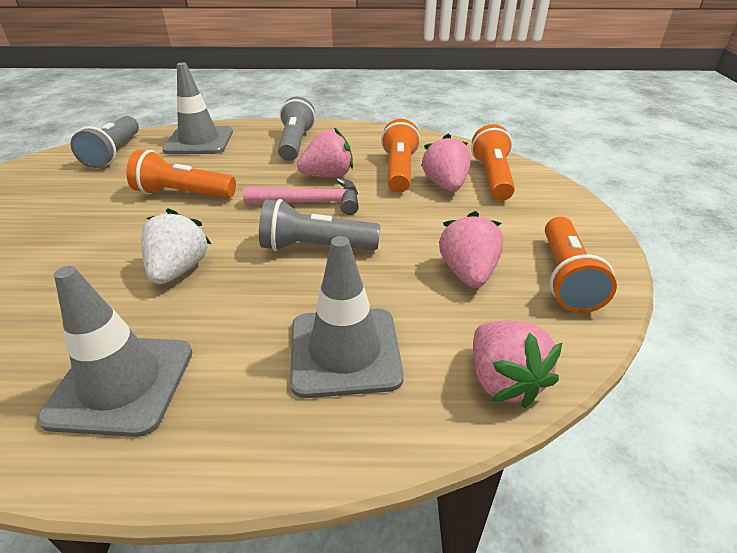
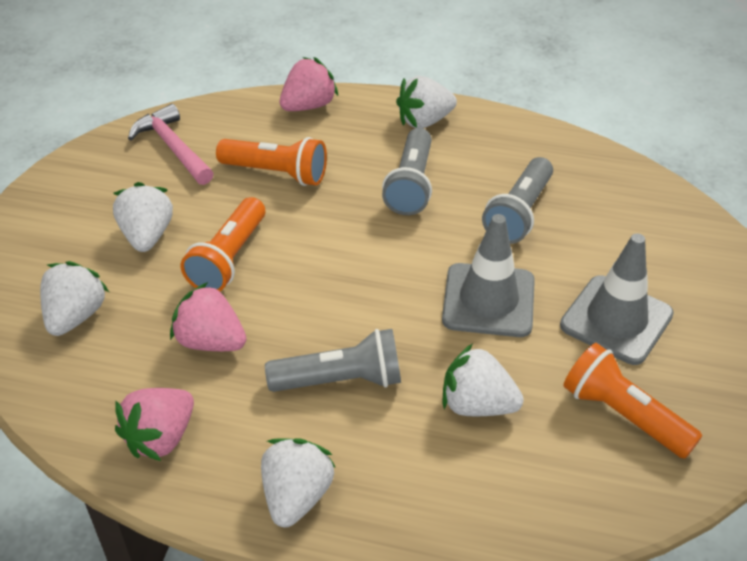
grey traffic cone: 3 -> 2
orange flashlight: 4 -> 3
pink strawberry: 4 -> 3
white strawberry: 1 -> 5

